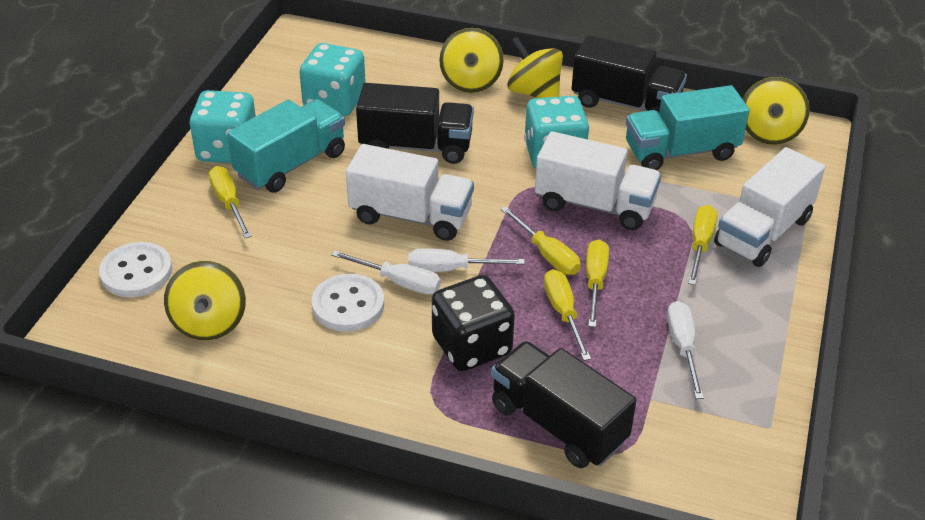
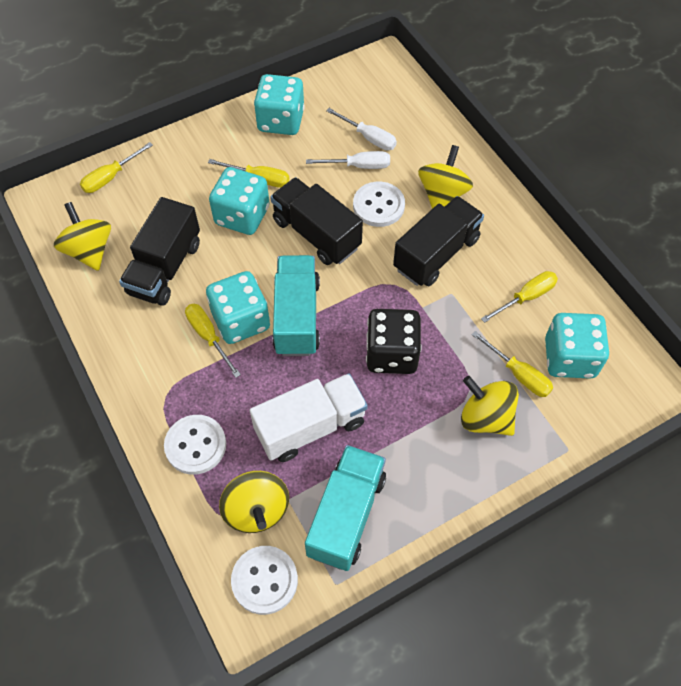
turquoise dice: 3 -> 4
white button: 2 -> 3
white screwdriver: 3 -> 2
white truck: 3 -> 1

